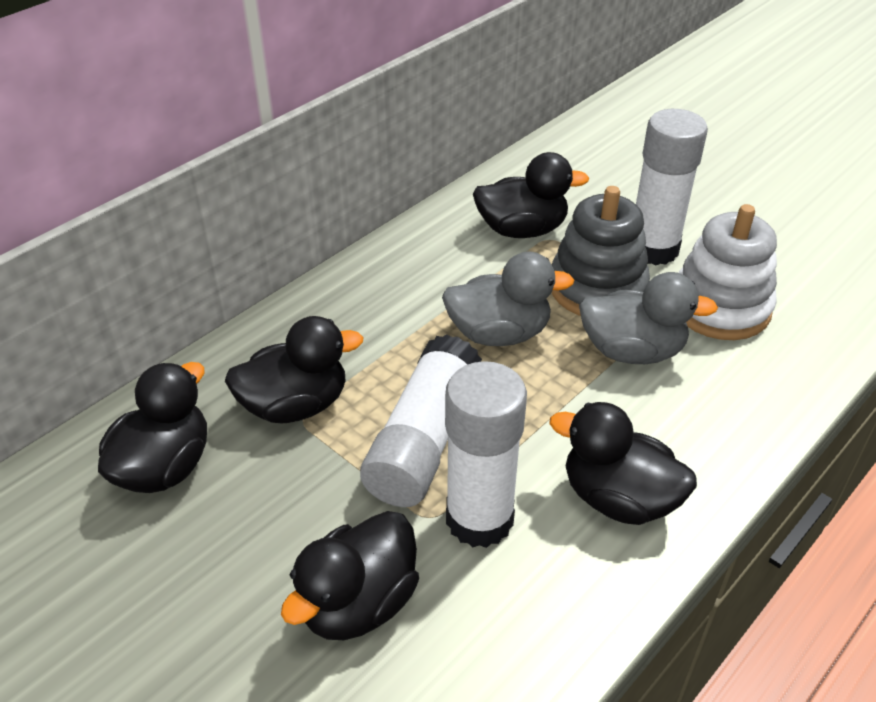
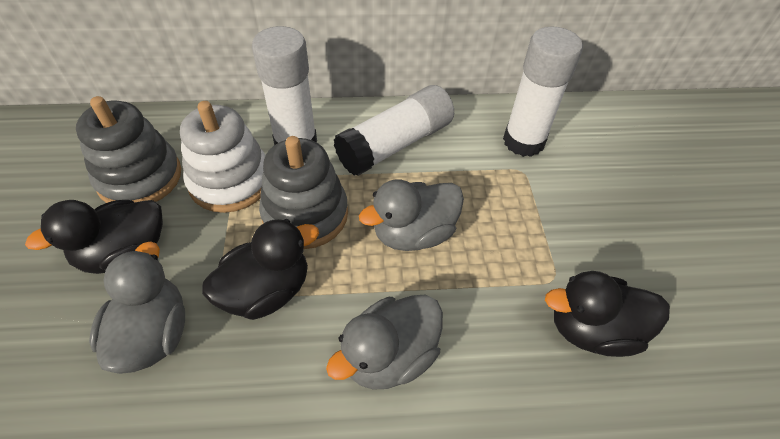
black duck: 5 -> 3
grey duck: 2 -> 3
grey stacking toy: 1 -> 2

